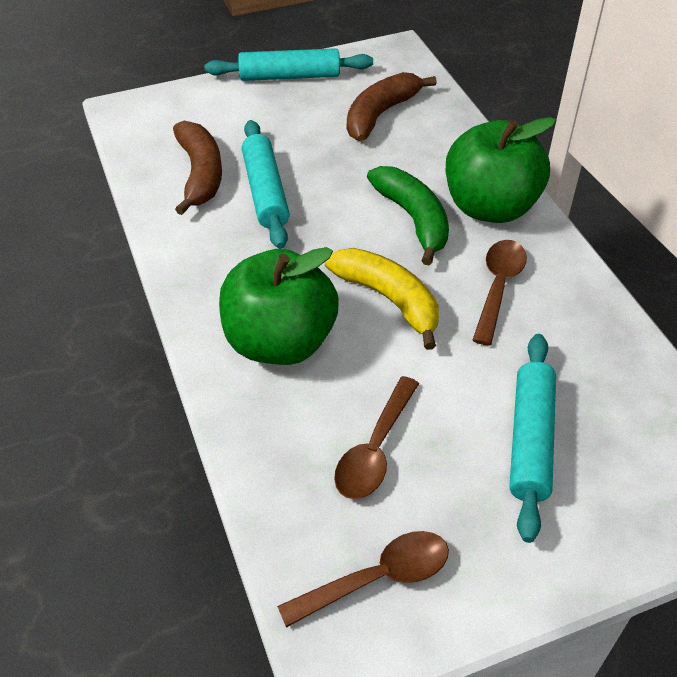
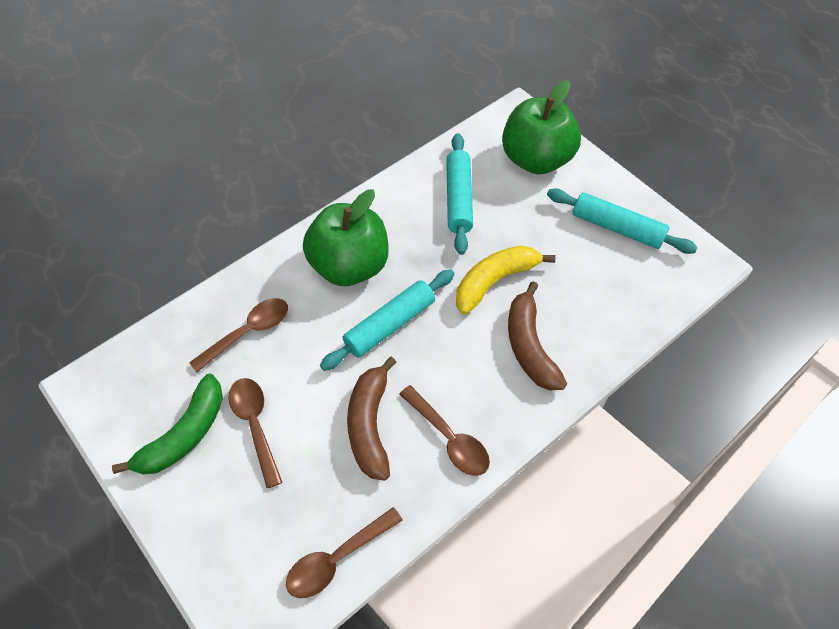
brown spoon: 3 -> 4

